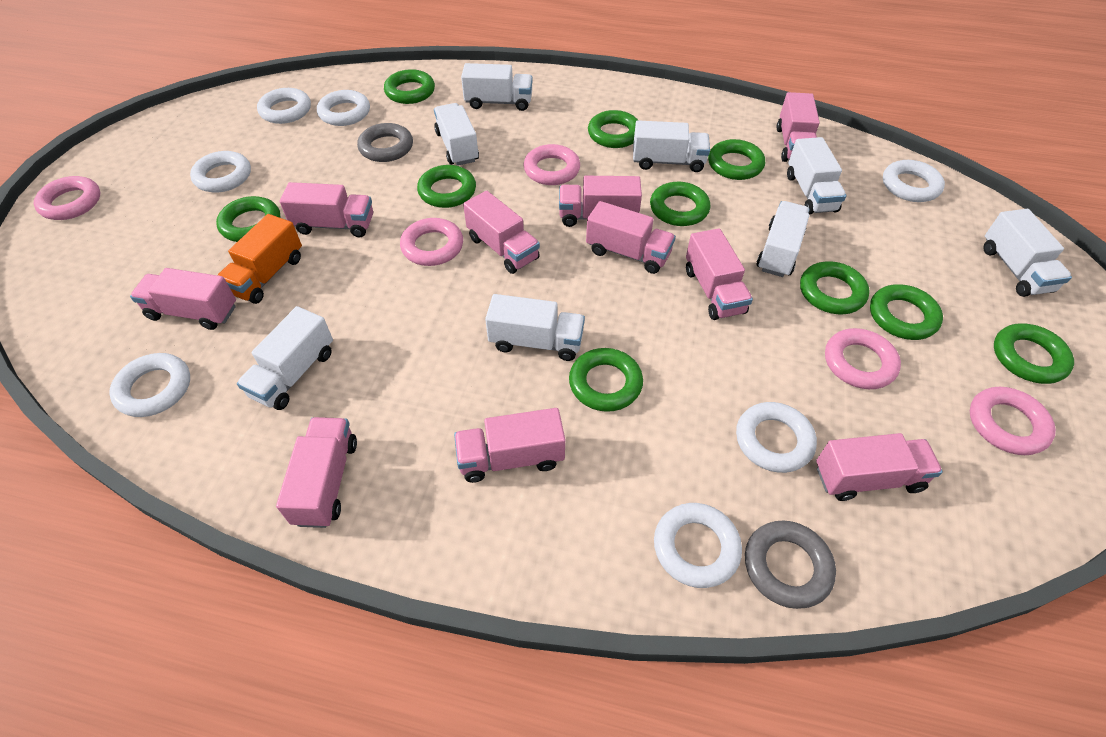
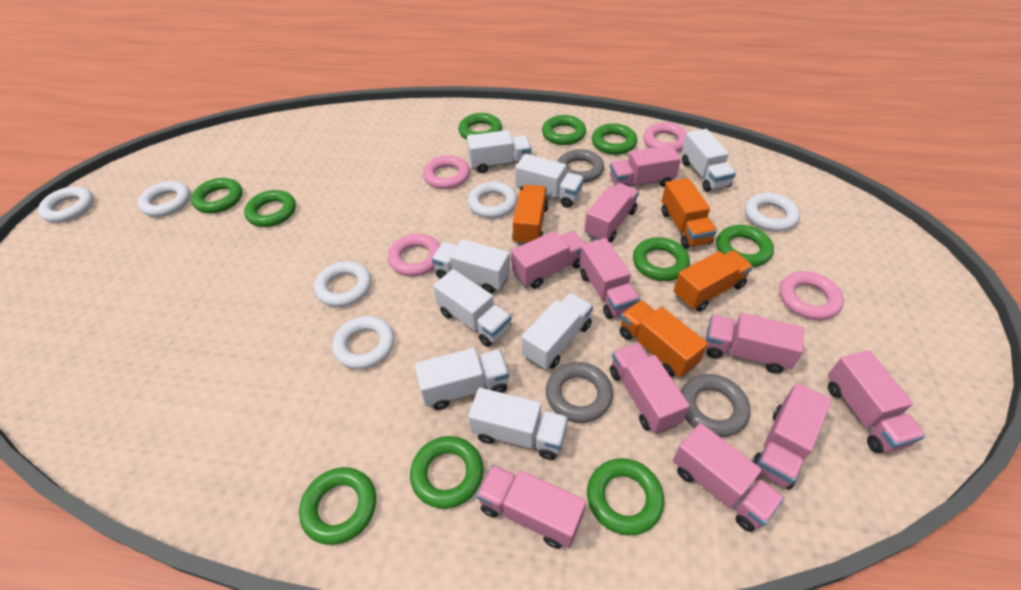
grey ring: 2 -> 3
orange truck: 1 -> 4
pink ring: 5 -> 4
white ring: 7 -> 6

